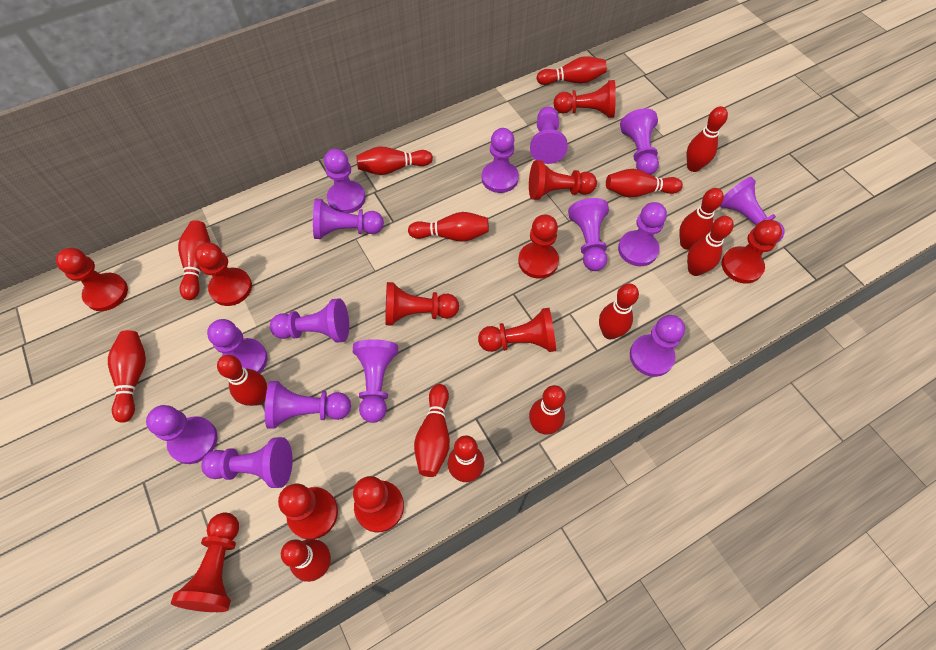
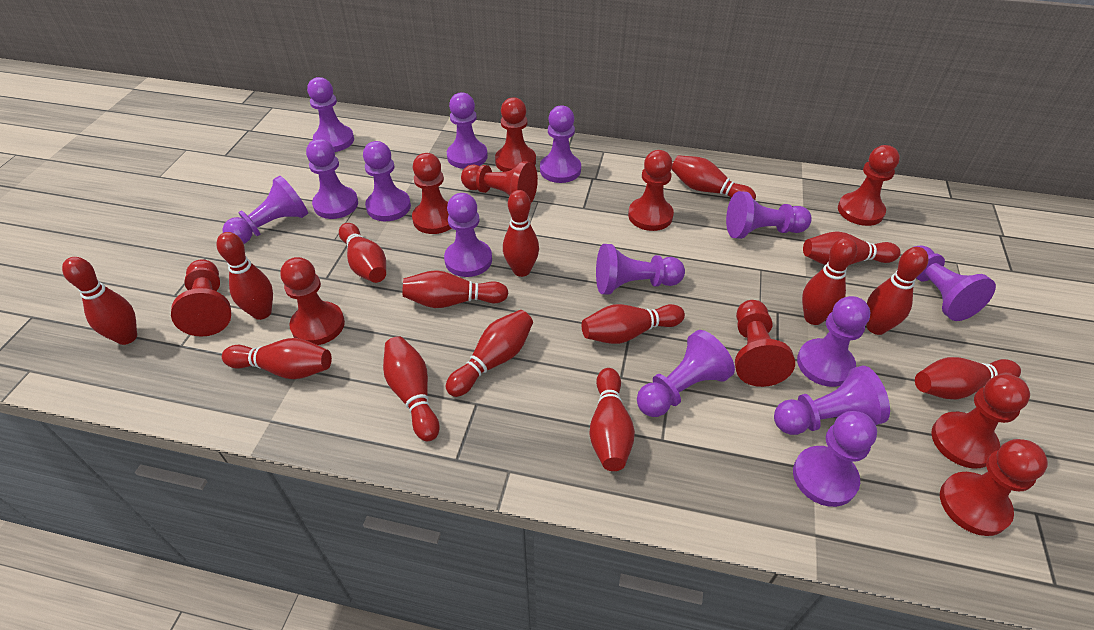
purple pawn: 15 -> 14
red pawn: 11 -> 10

